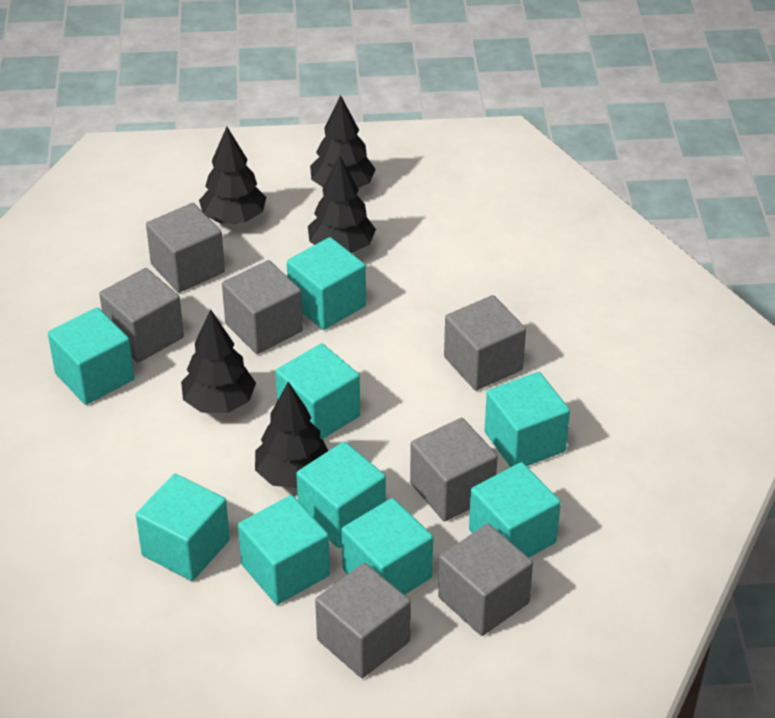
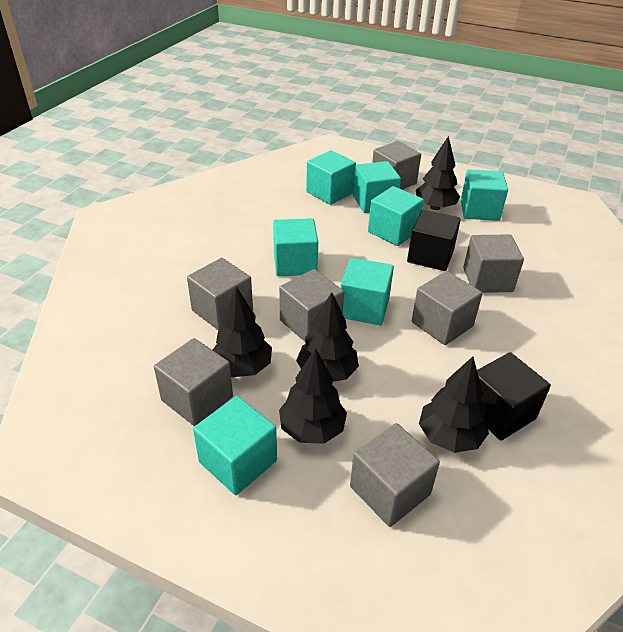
black cube: 0 -> 2
turquoise cube: 9 -> 7

